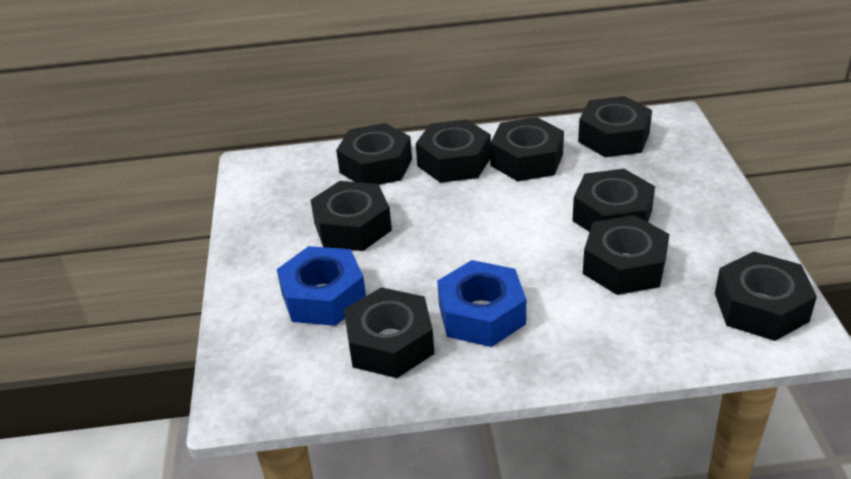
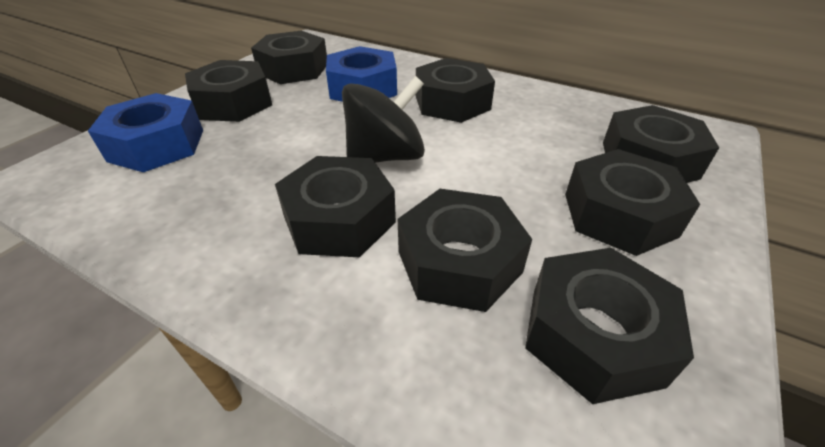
black nut: 9 -> 8
black spinning top: 0 -> 1

